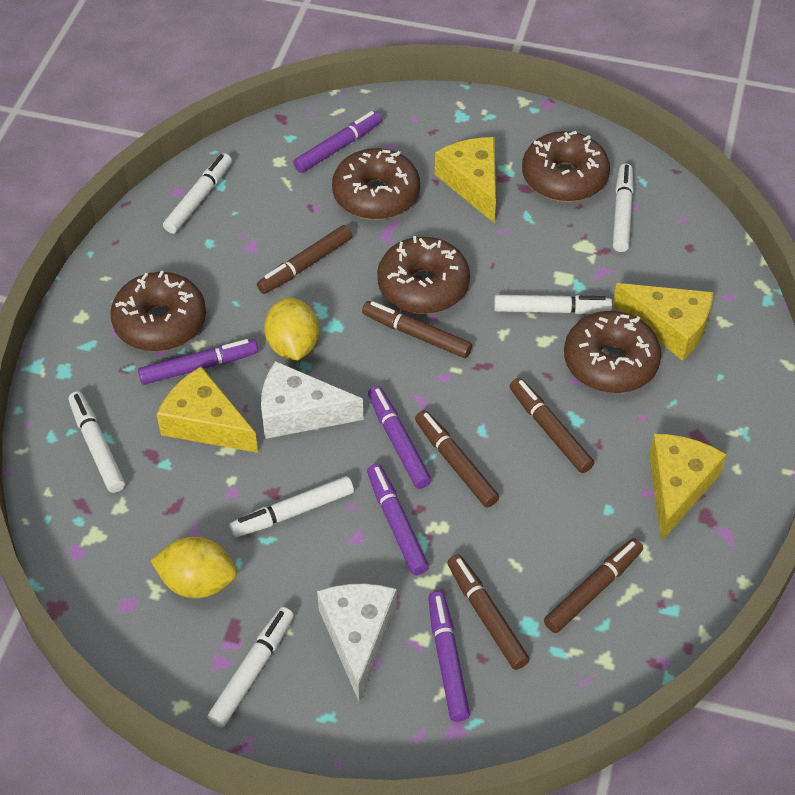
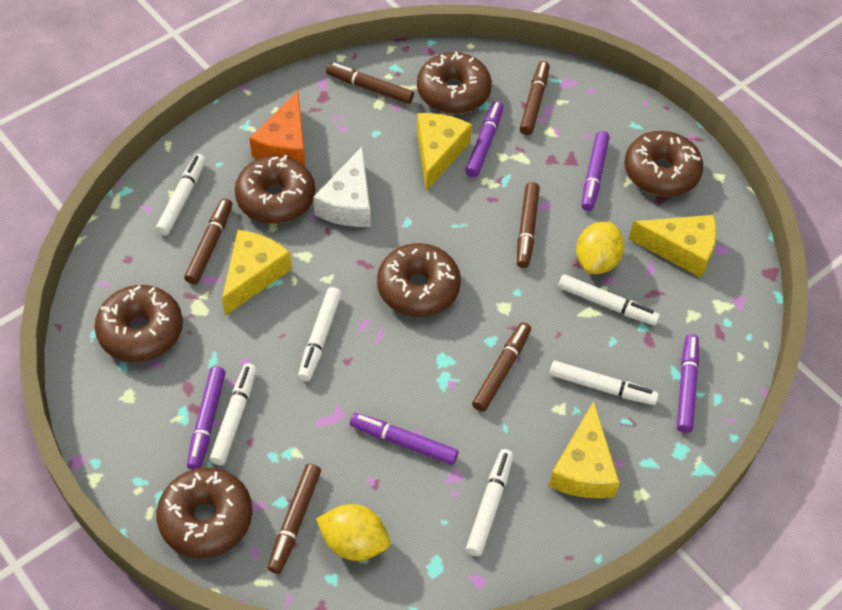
brown donut: 5 -> 6
orange cheese: 0 -> 1
white cheese: 2 -> 1

